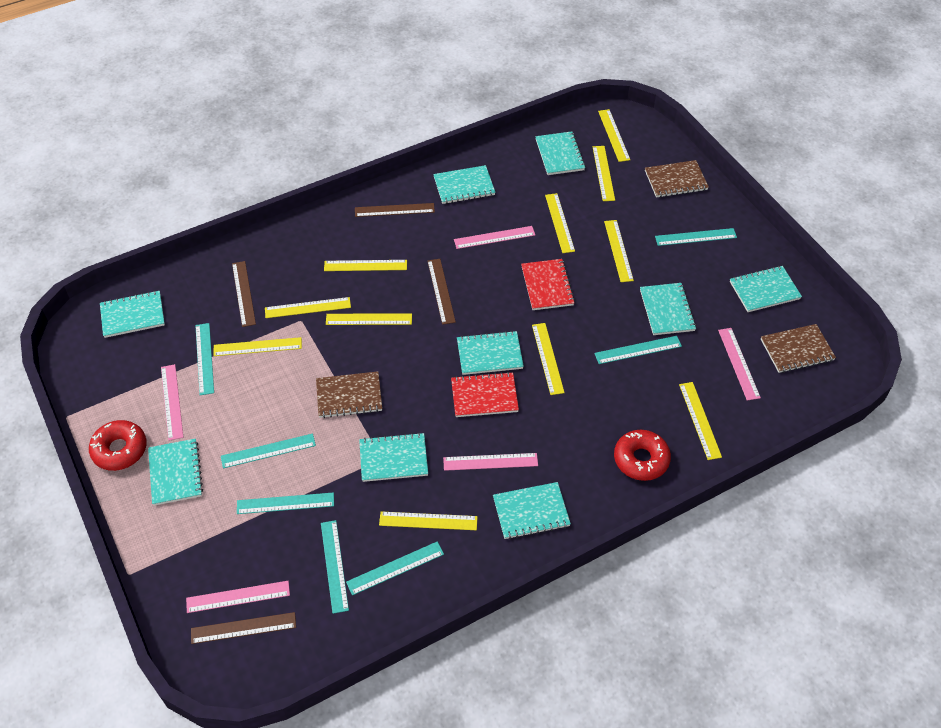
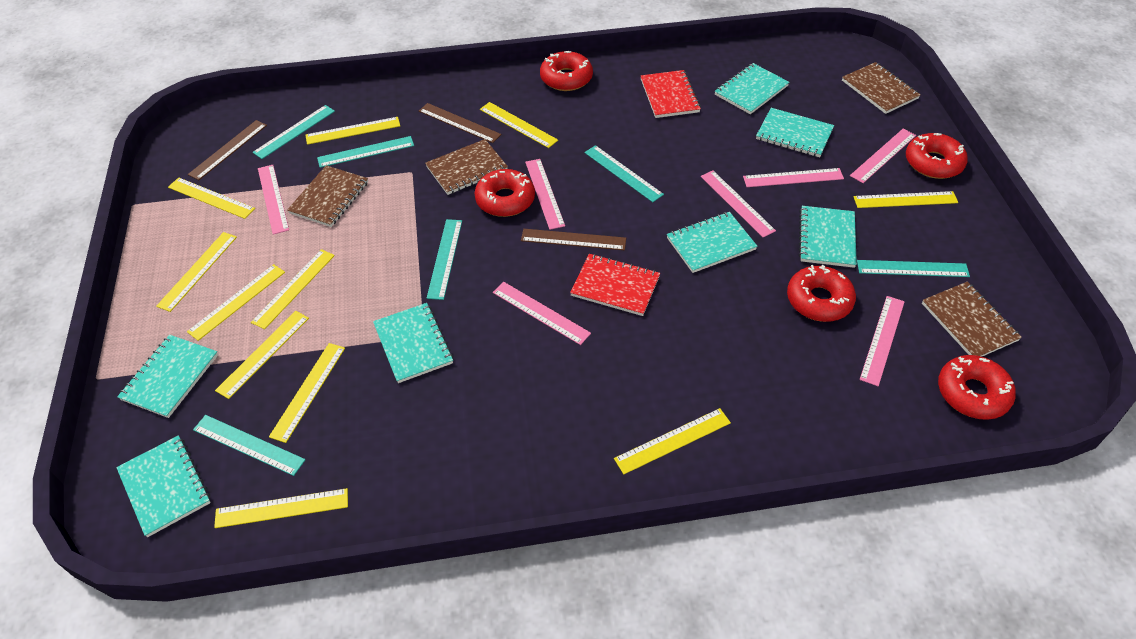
brown notebook: 3 -> 4
brown ruler: 4 -> 3
pink ruler: 5 -> 7
red donut: 2 -> 5
turquoise notebook: 9 -> 7
turquoise ruler: 7 -> 6

